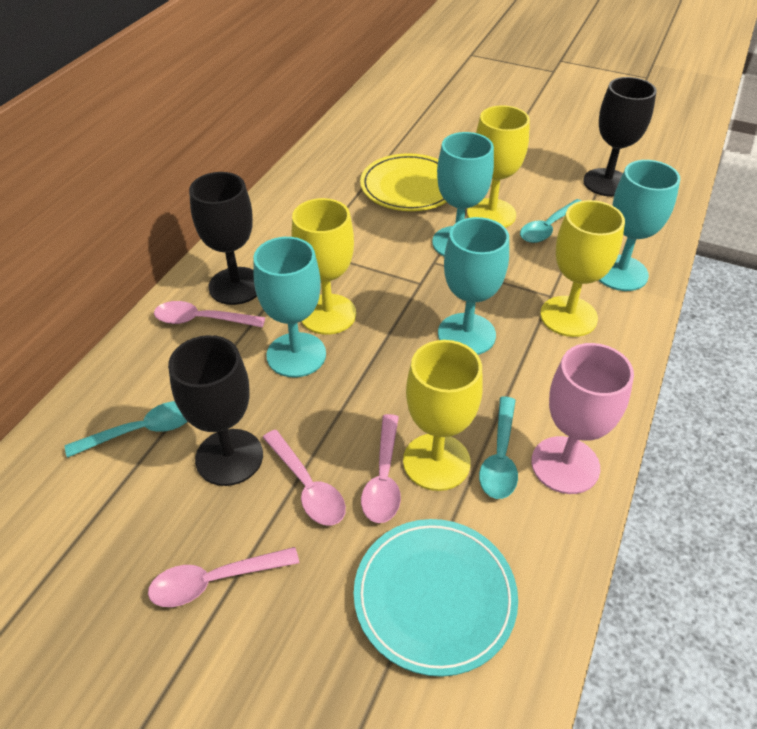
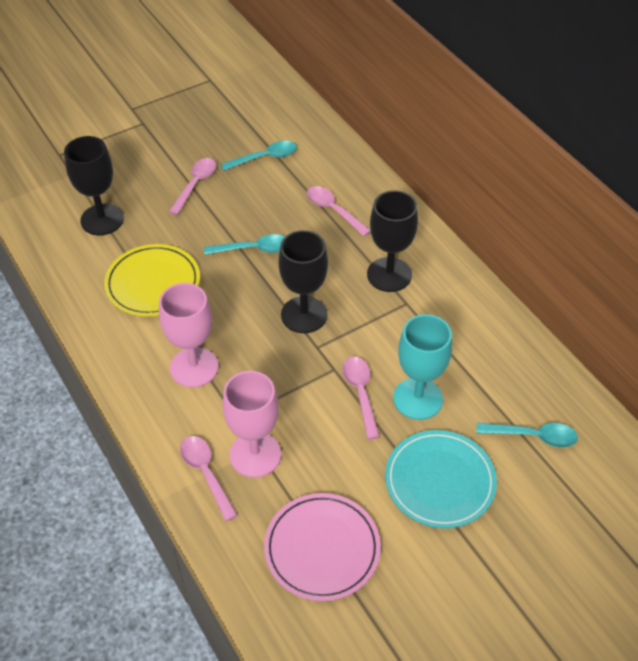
pink goblet: 1 -> 2
pink plate: 0 -> 1
turquoise goblet: 4 -> 1
yellow goblet: 4 -> 0

